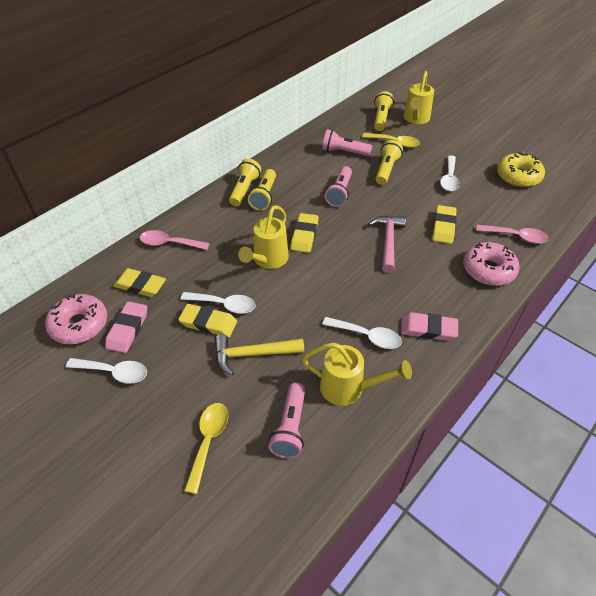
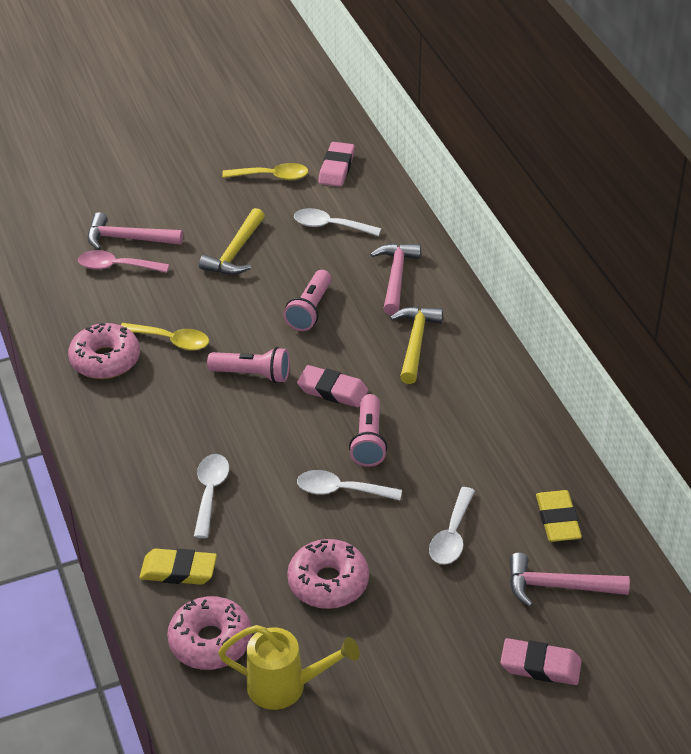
pink donut: 2 -> 3
pink eraser: 2 -> 3
pink hammer: 1 -> 3
pink spoon: 2 -> 1
yellow donut: 1 -> 0
yellow eraser: 4 -> 2
yellow flashlight: 4 -> 0
yellow hammer: 1 -> 2
yellow watering can: 3 -> 1

